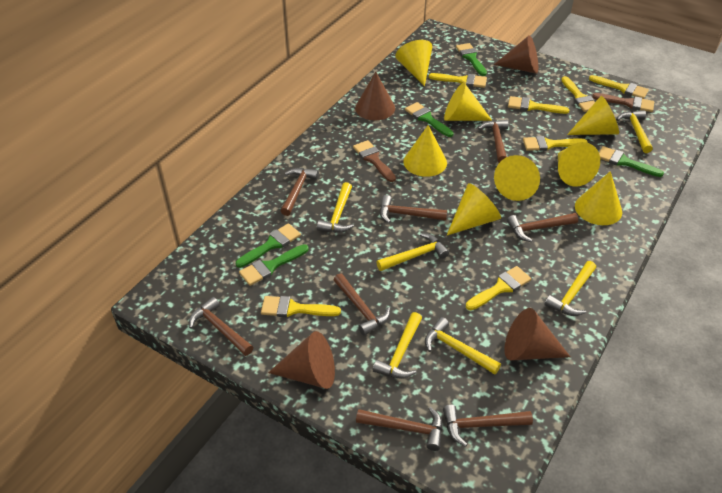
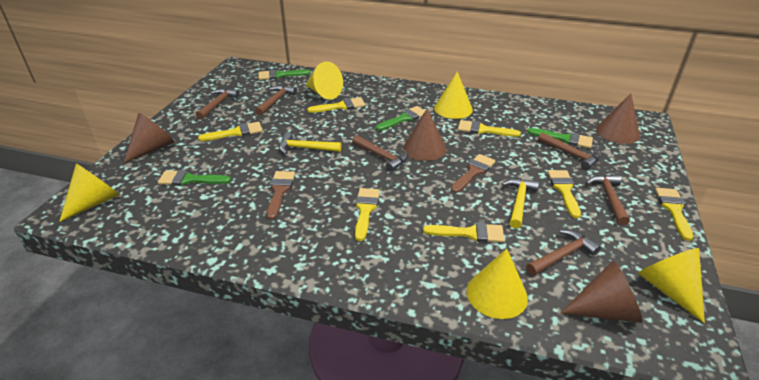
brown hammer: 8 -> 6
green brush: 5 -> 4
yellow cone: 8 -> 5
yellow hammer: 6 -> 2

